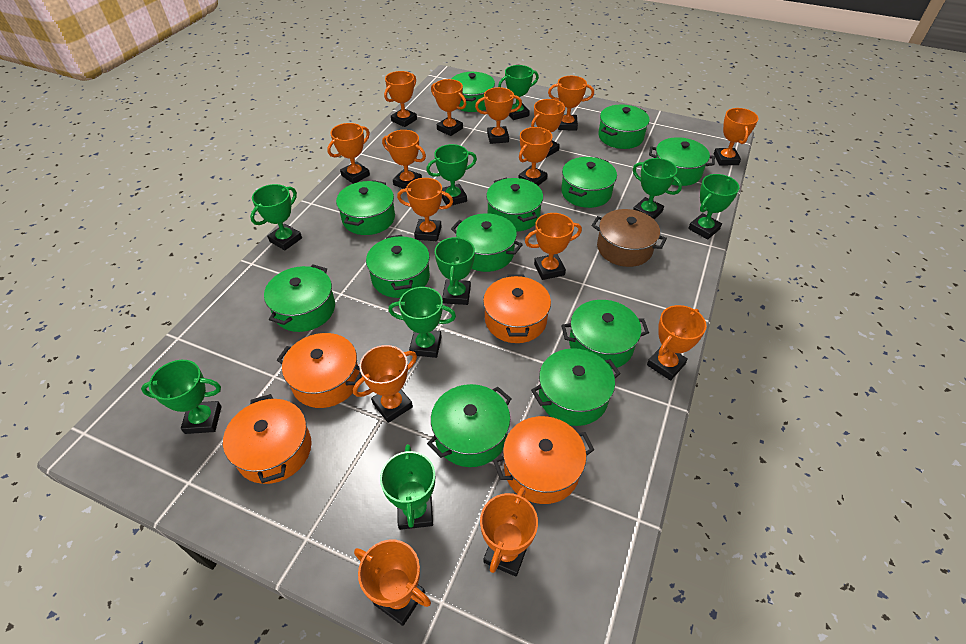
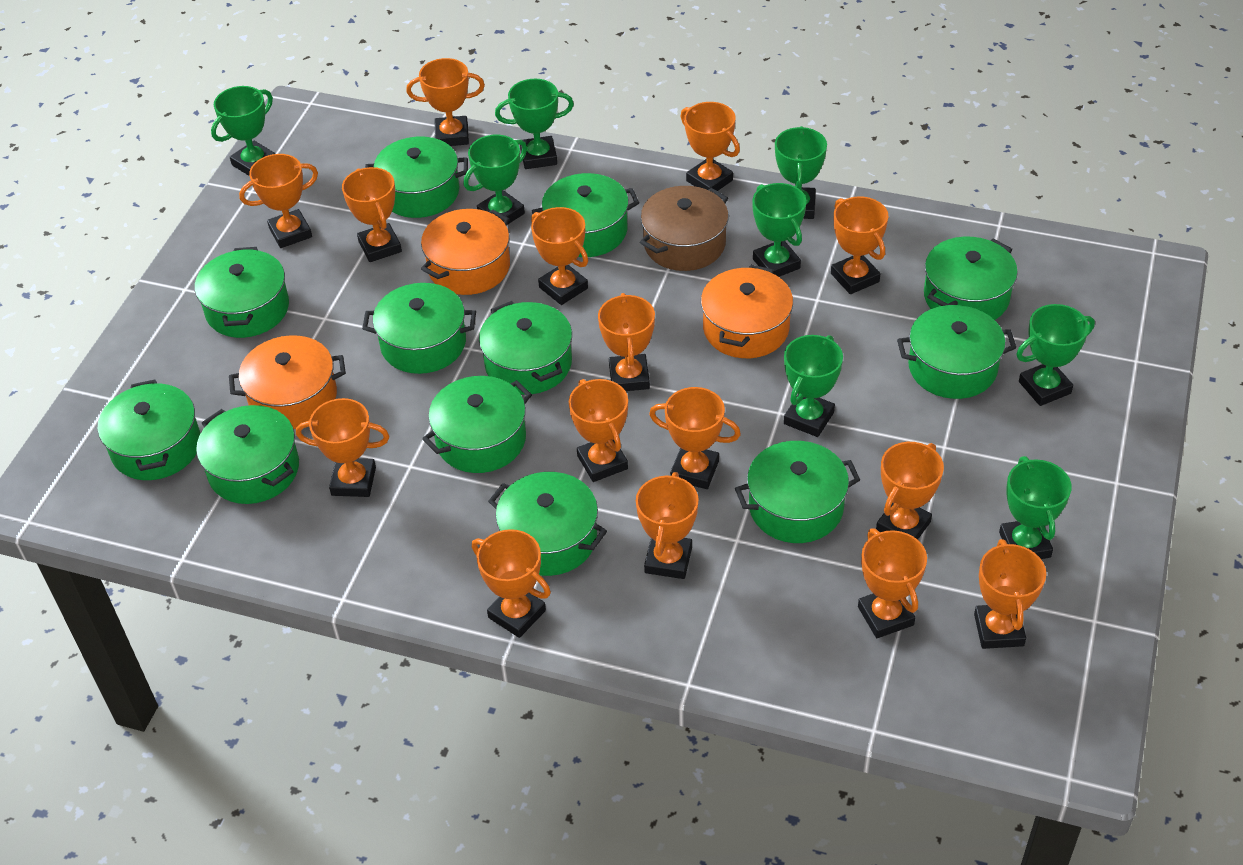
green trophy: 9 -> 8
orange pot: 4 -> 3

